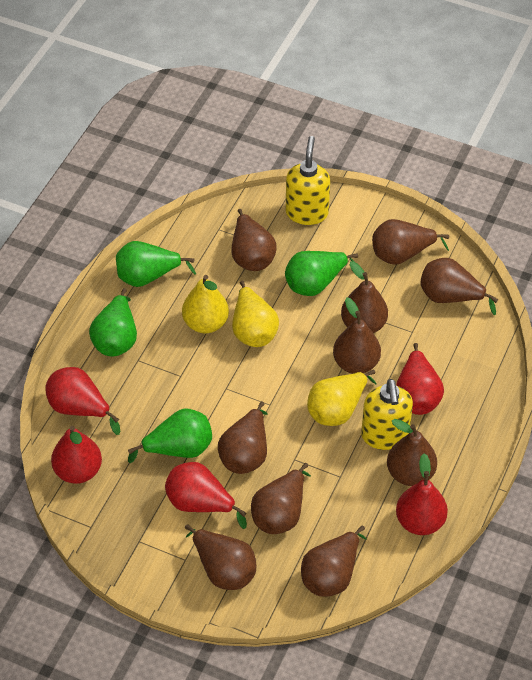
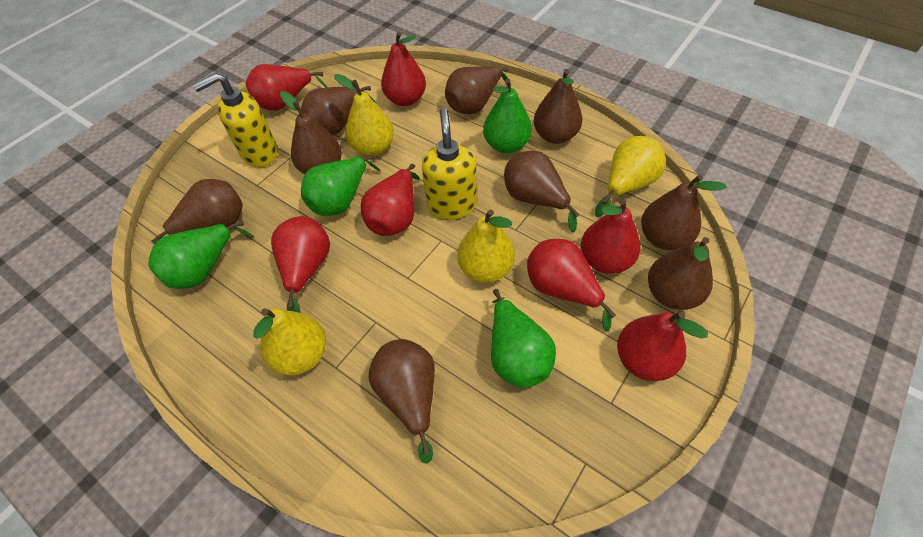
brown pear: 10 -> 9
red pear: 5 -> 7
yellow pear: 3 -> 4

